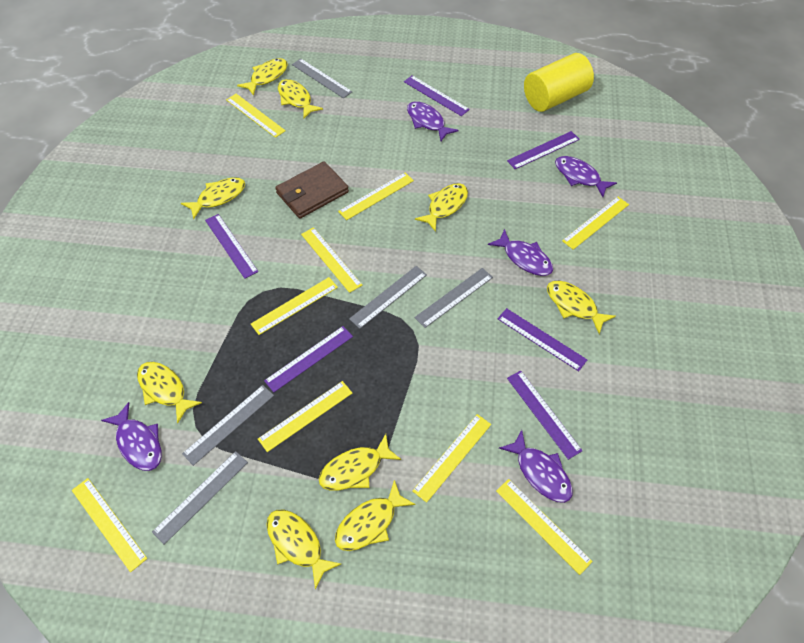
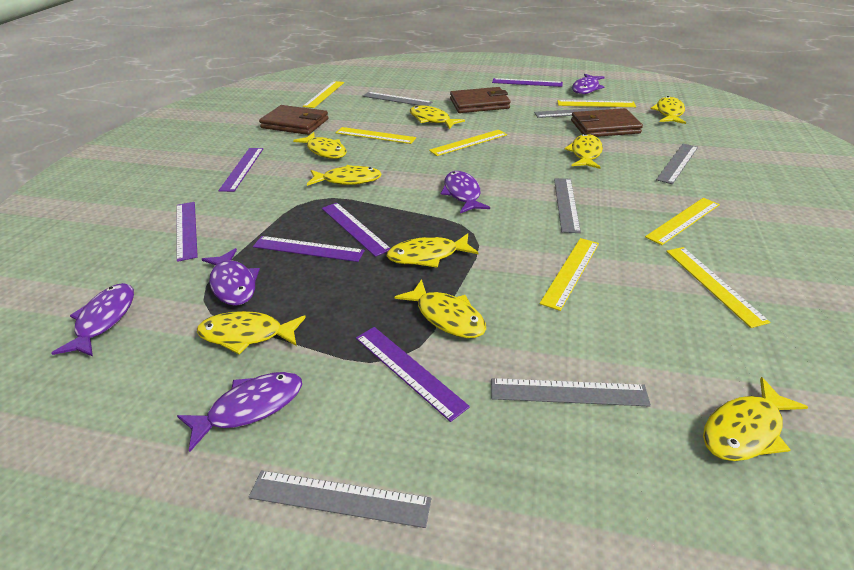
brown wallet: 1 -> 3
grey ruler: 5 -> 6
yellow cylinder: 1 -> 0
yellow ruler: 9 -> 7

